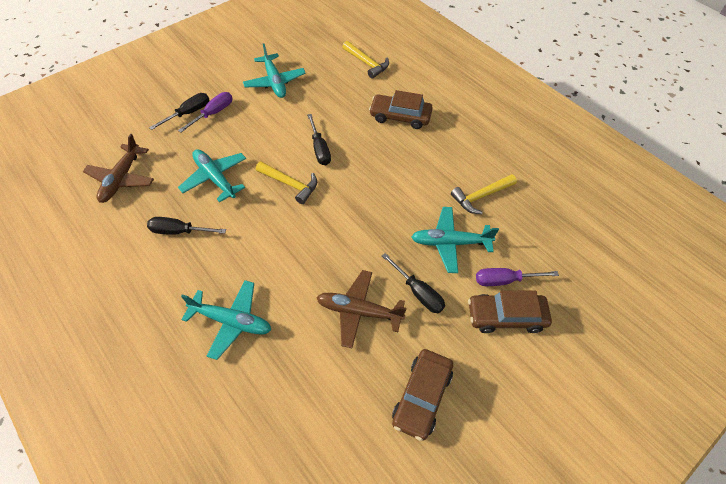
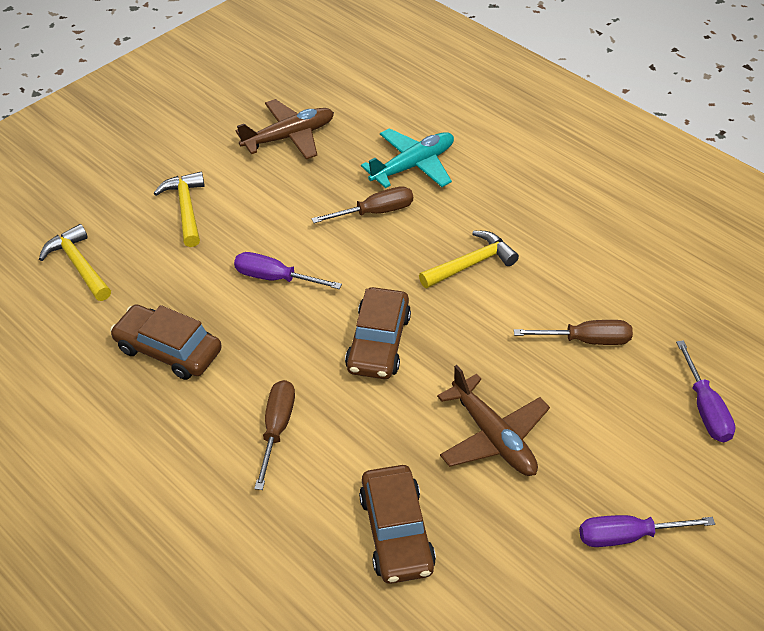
black screwdriver: 4 -> 0
brown screwdriver: 0 -> 3
purple screwdriver: 2 -> 3
turquoise plane: 4 -> 1

